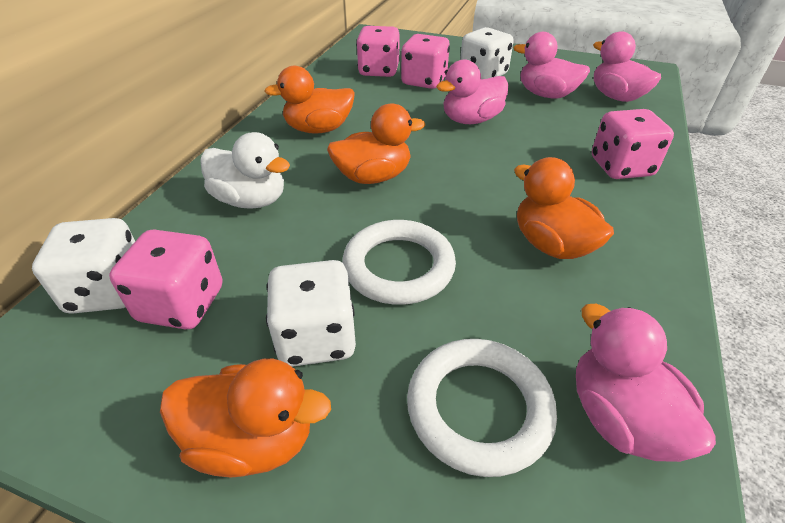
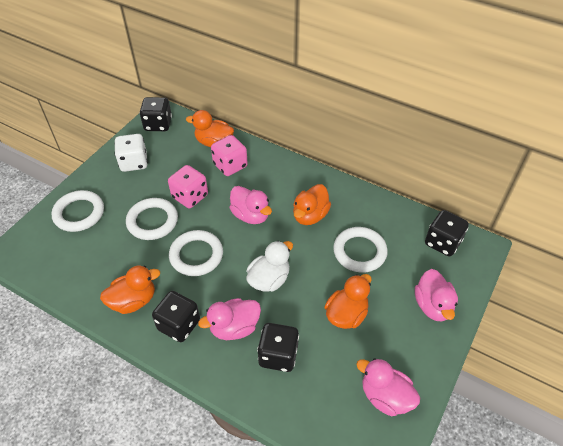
black dice: 0 -> 4
pink dice: 4 -> 2
white dice: 3 -> 1
white ring: 2 -> 4

